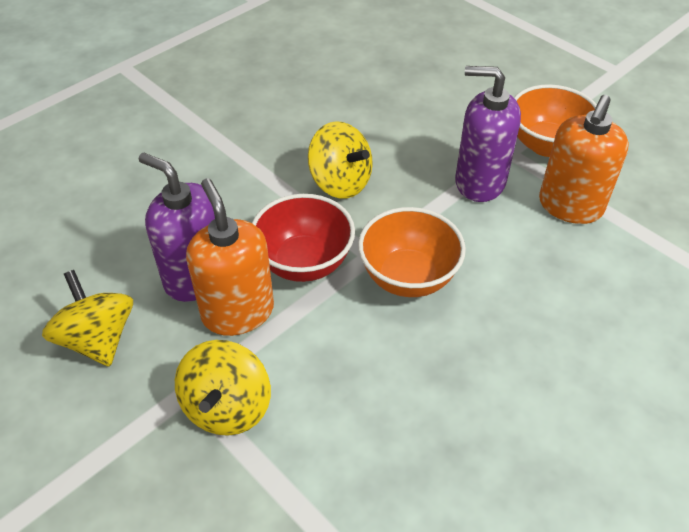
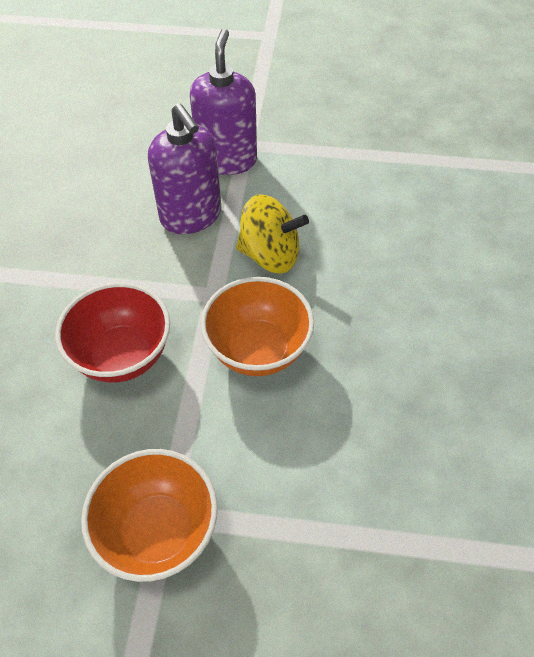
orange soap dispenser: 2 -> 0
yellow spinning top: 3 -> 1

